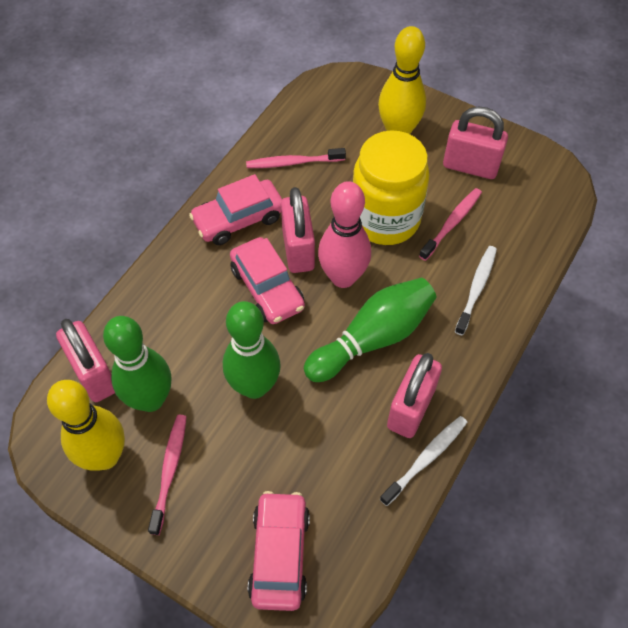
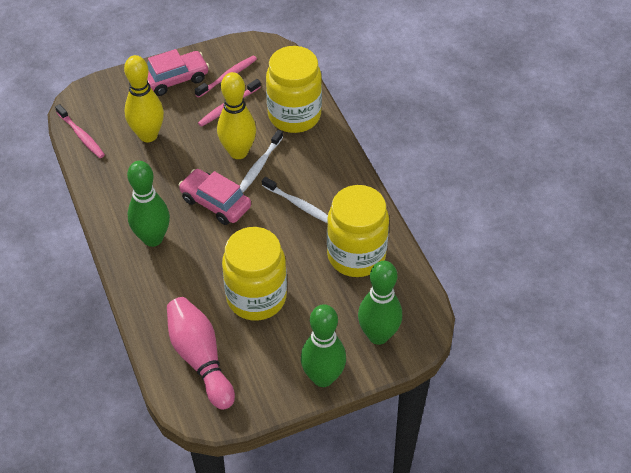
pink car: 3 -> 2
pink padlock: 4 -> 0
yellow jar: 1 -> 3

